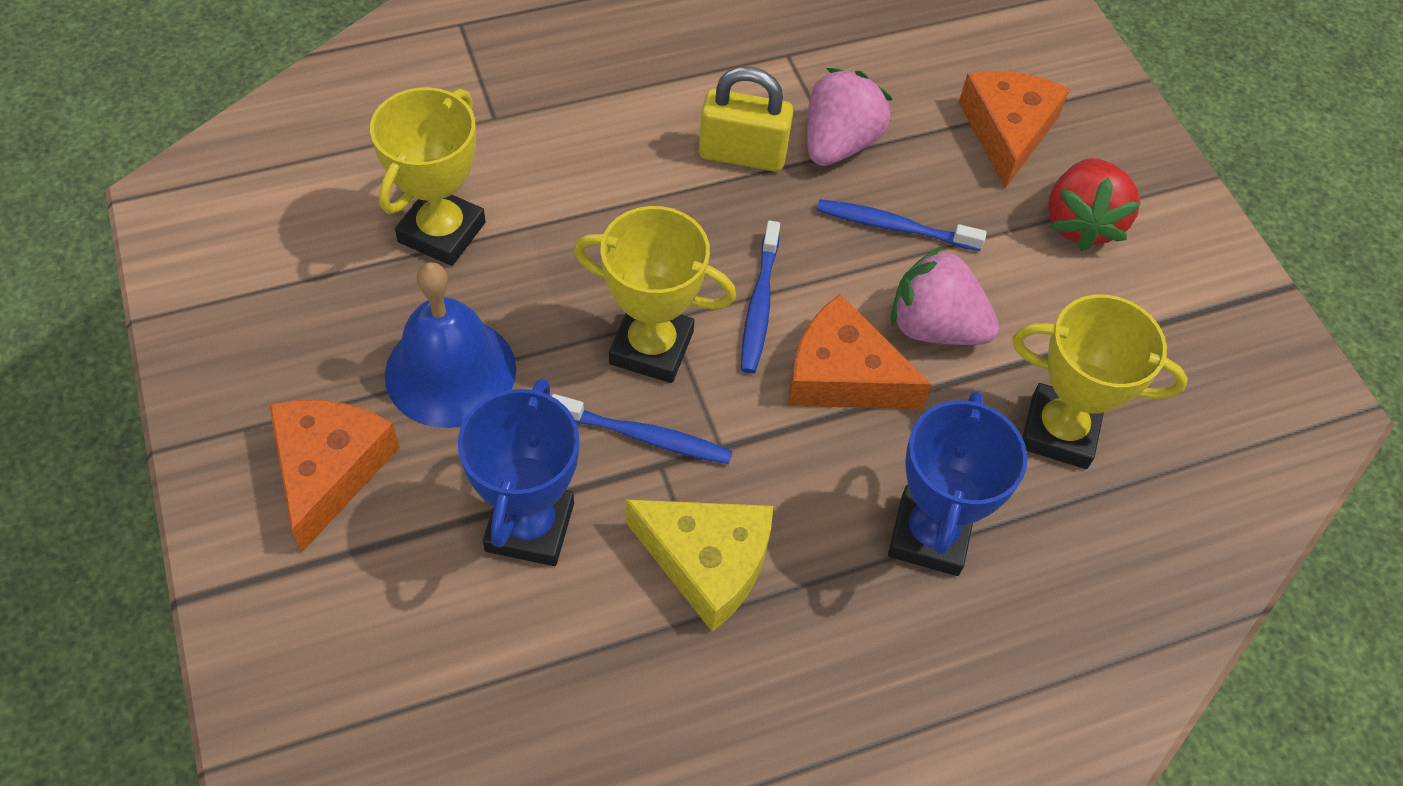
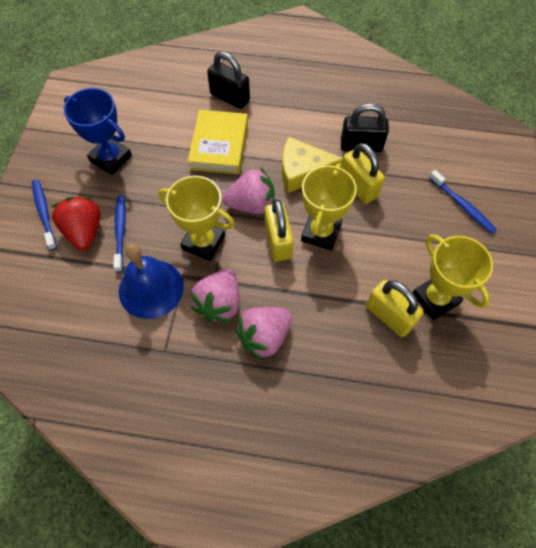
black padlock: 0 -> 2
blue trophy: 2 -> 1
orange cheese: 3 -> 0
pink strawberry: 2 -> 3
yellow book: 0 -> 1
yellow padlock: 1 -> 3

